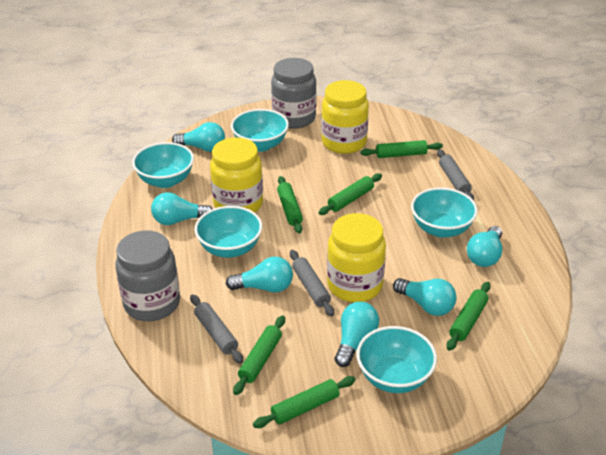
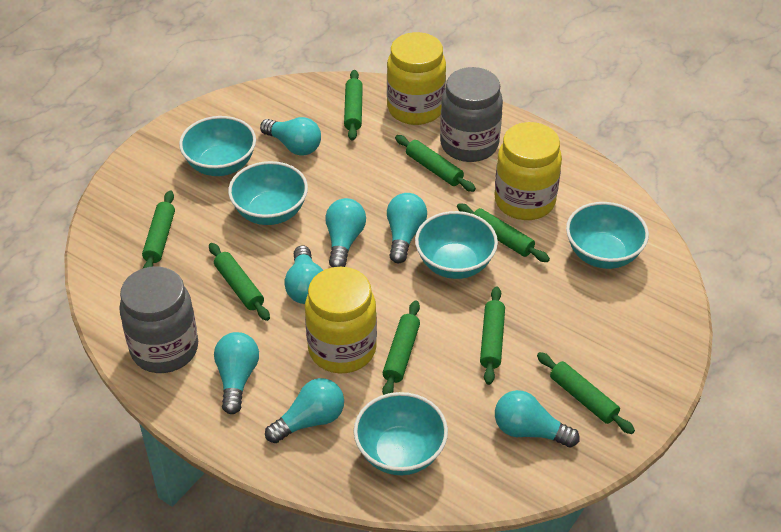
green rolling pin: 6 -> 8
grey rolling pin: 3 -> 0
turquoise light bulb: 6 -> 7

